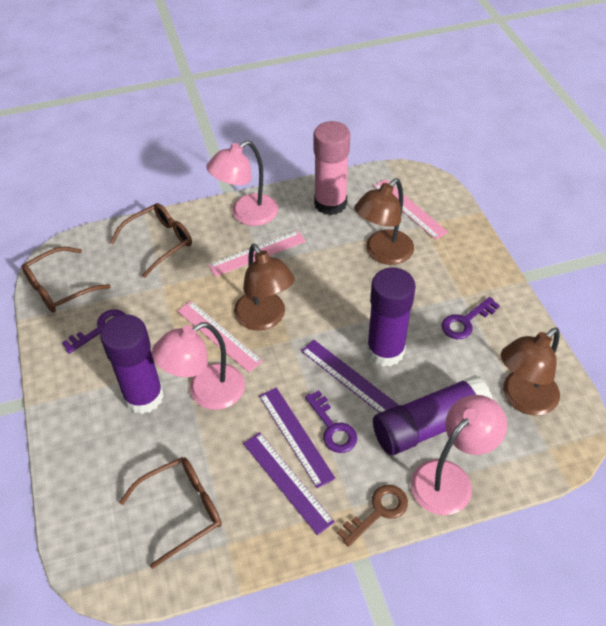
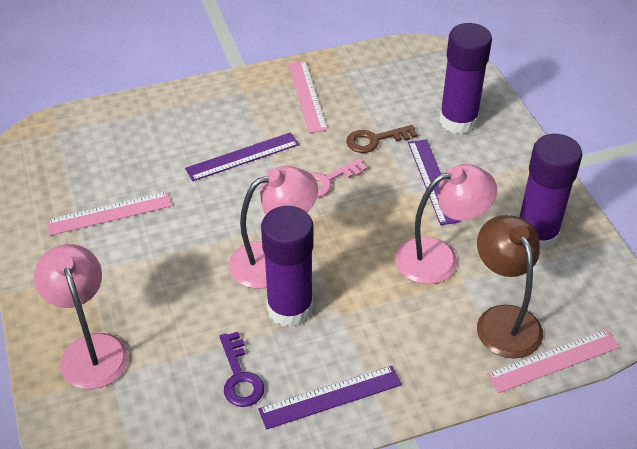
brown glasses: 3 -> 0
brown lamp: 3 -> 1
pink glue stick: 1 -> 0
pink key: 0 -> 1
purple key: 3 -> 1

